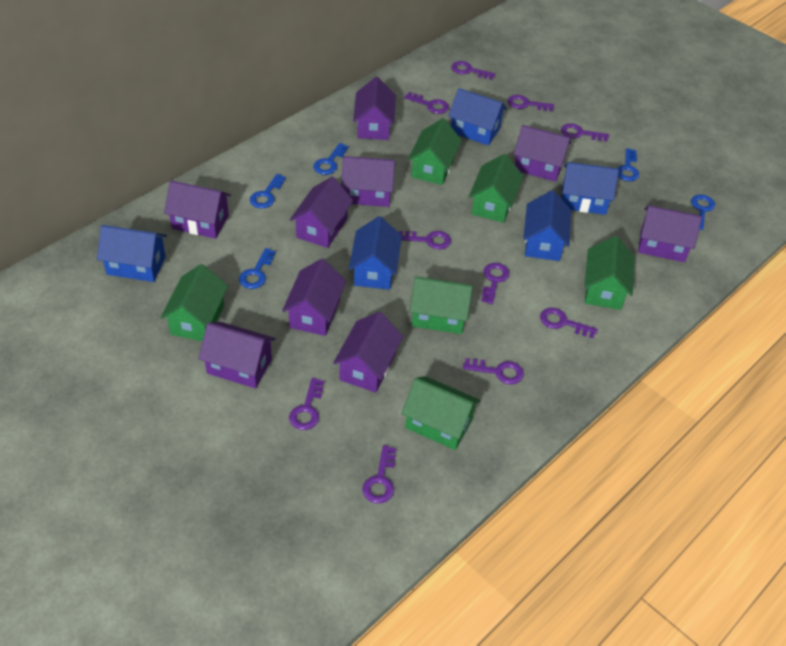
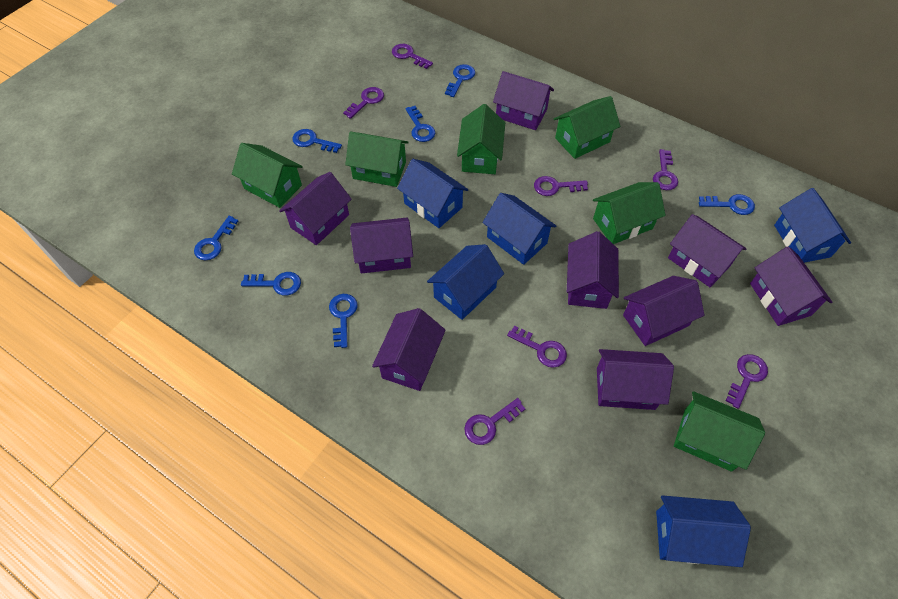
blue key: 5 -> 7
purple key: 10 -> 7

